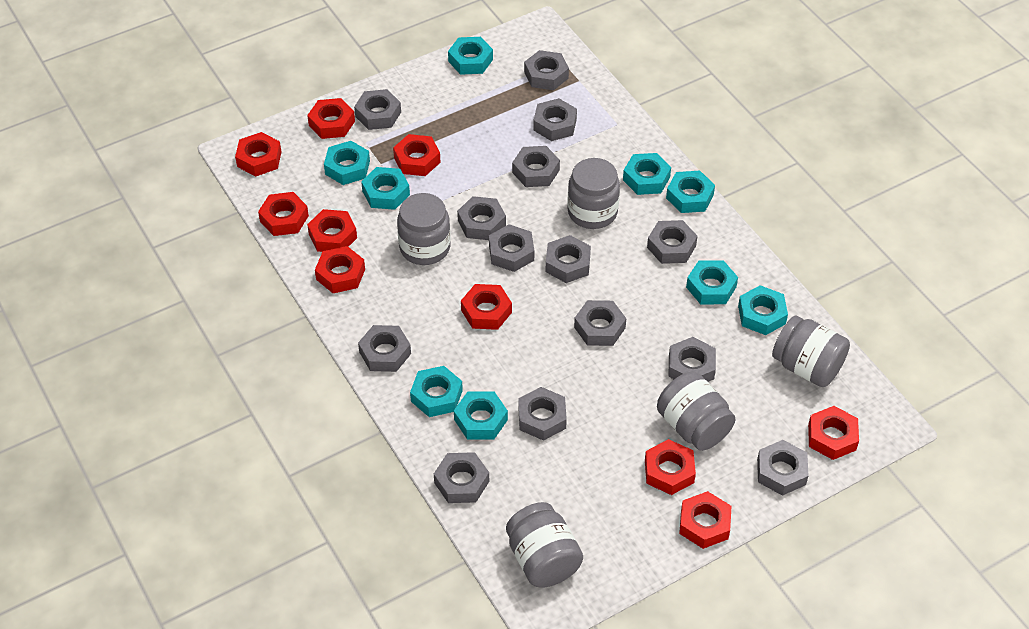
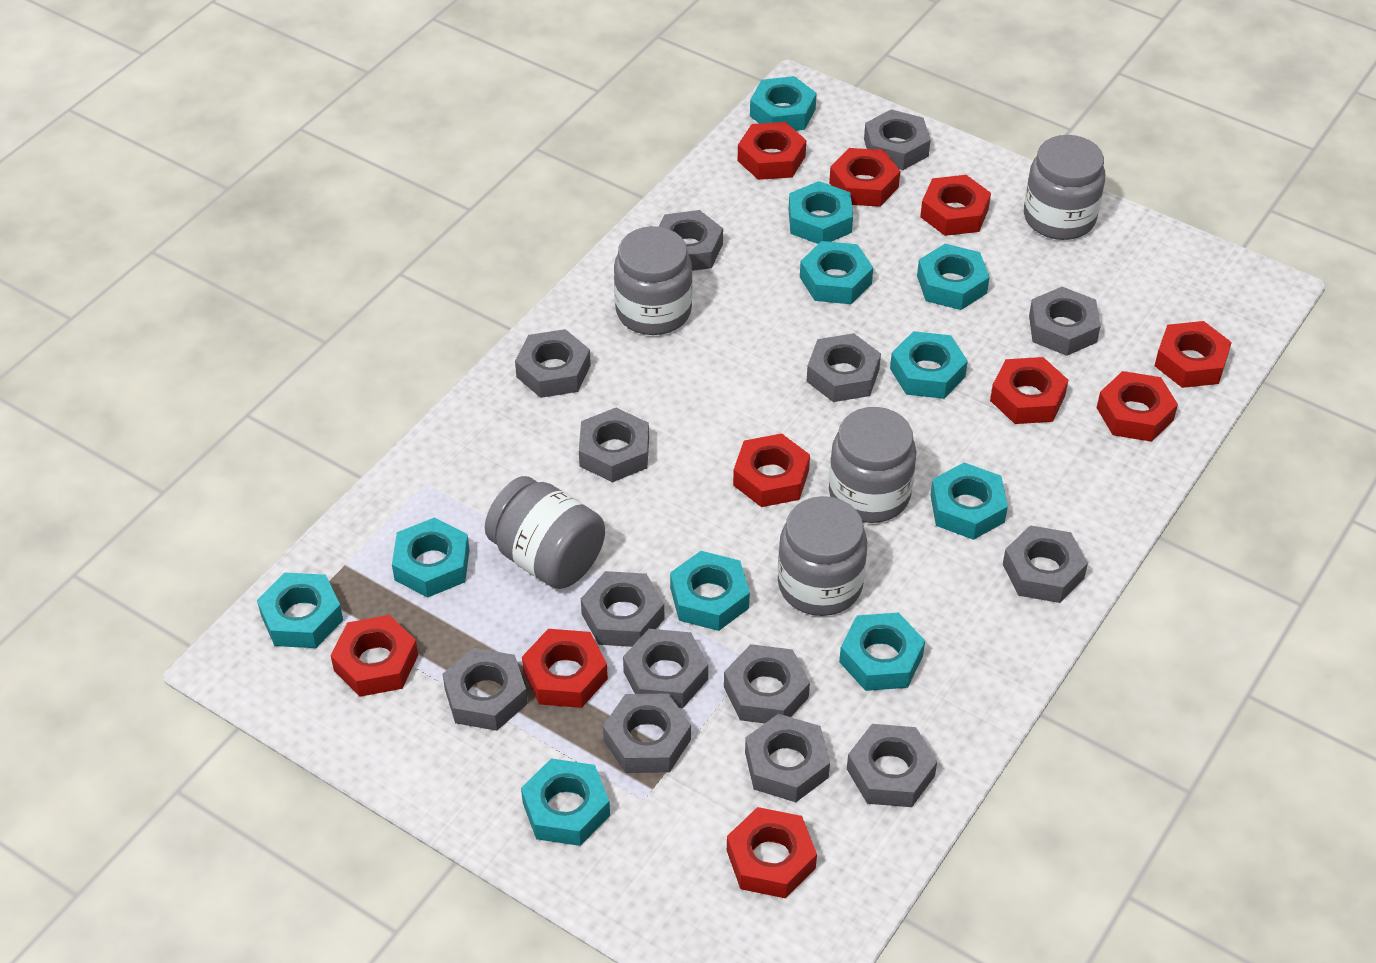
turquoise nut: 9 -> 11

